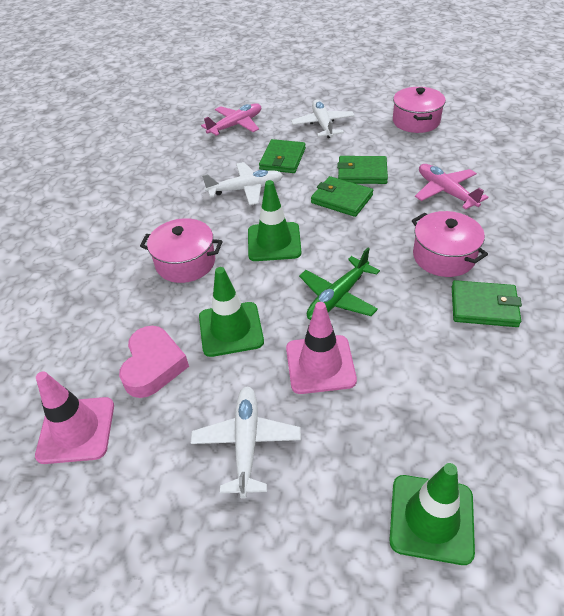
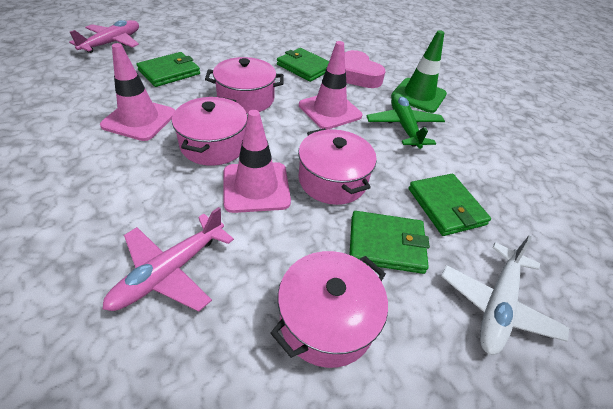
green traffic cone: 3 -> 1
pink pot: 3 -> 4
pink traffic cone: 2 -> 3
white plane: 3 -> 1

